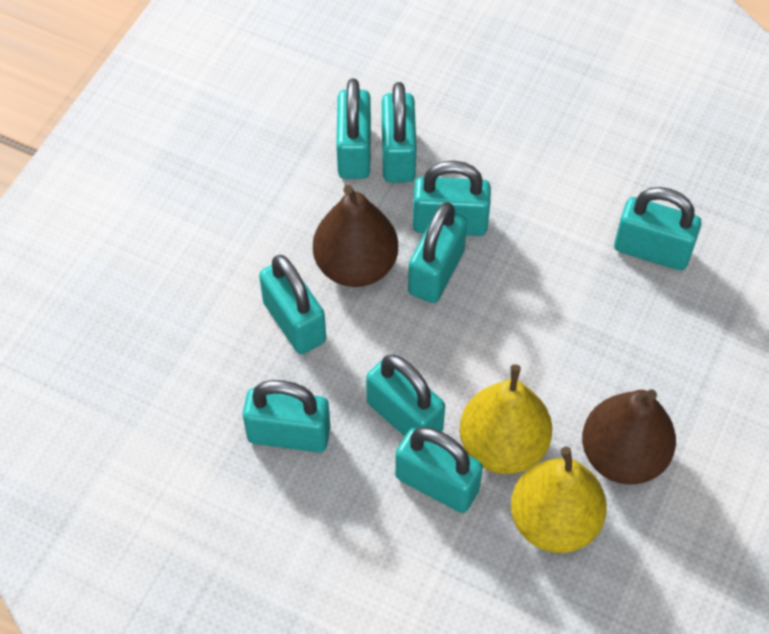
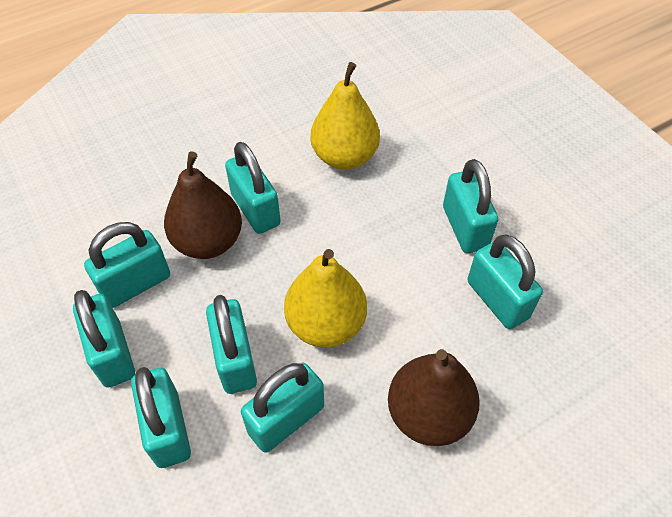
turquoise padlock: 9 -> 8

